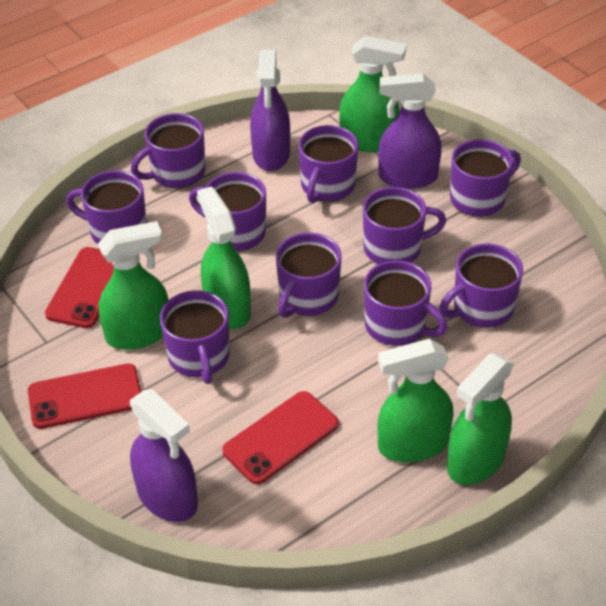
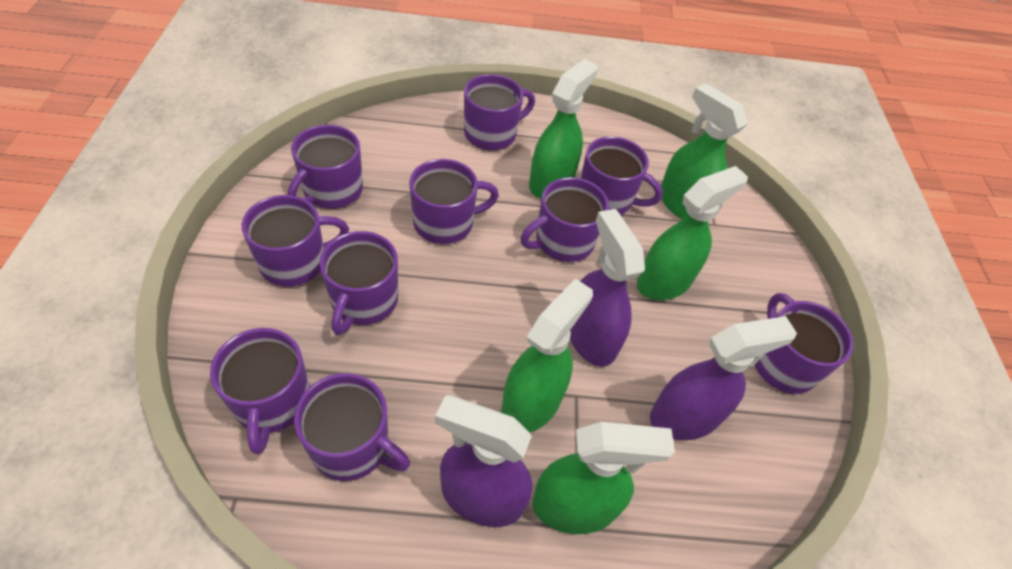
red phone: 3 -> 0

